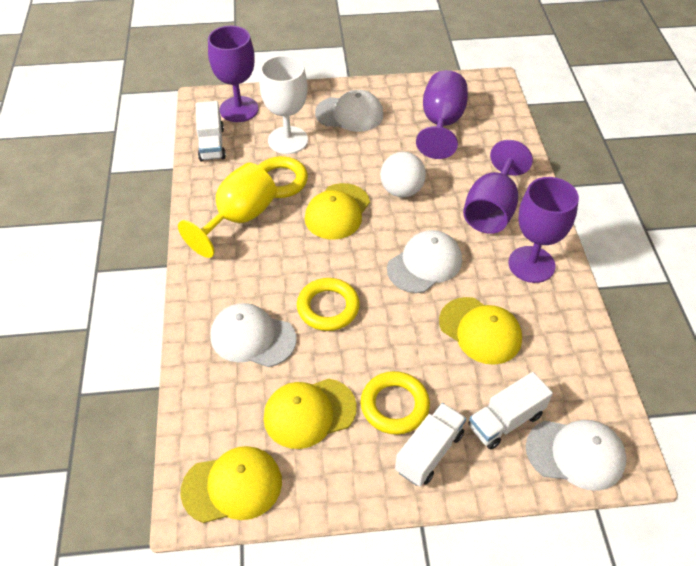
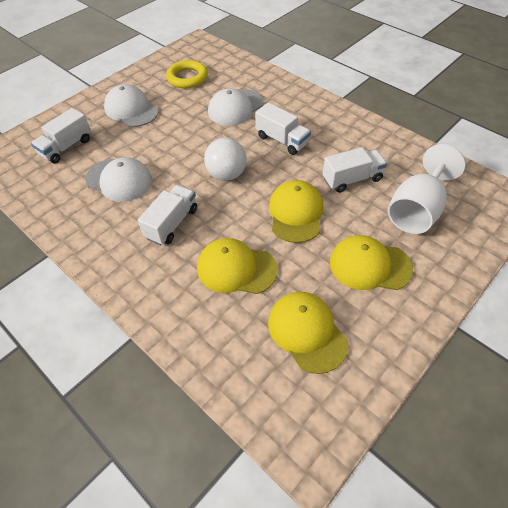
purple goblet: 4 -> 0
white cap: 4 -> 3
white truck: 3 -> 4
yellow goblet: 1 -> 0
yellow ring: 3 -> 1

